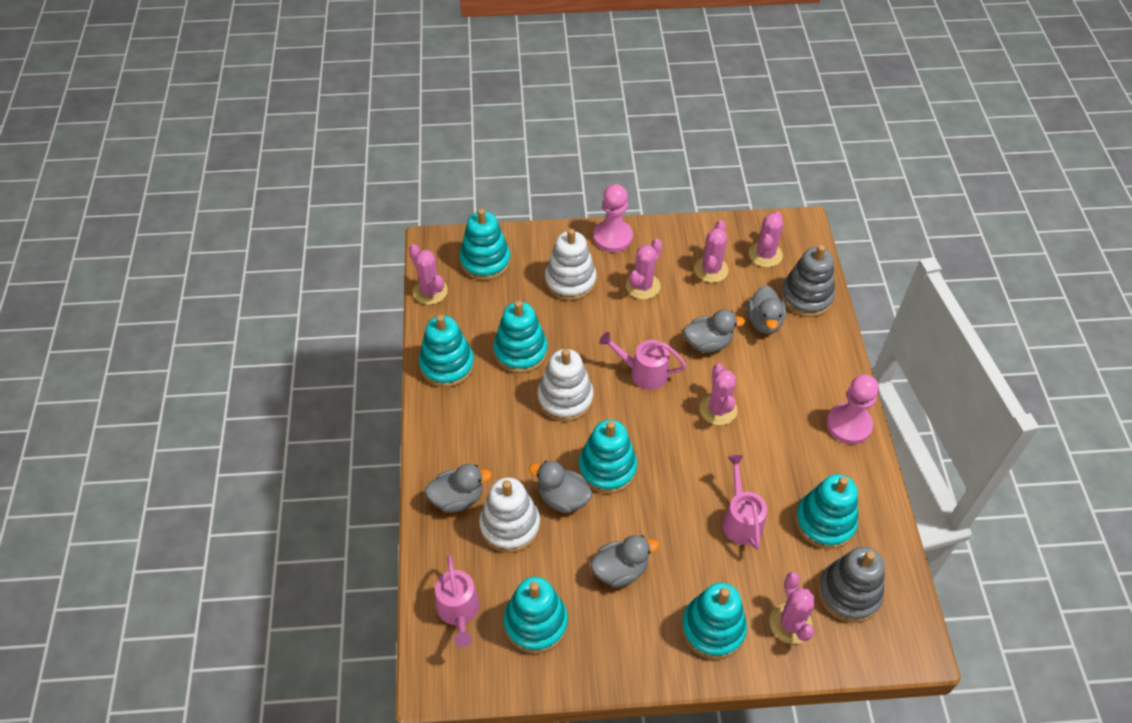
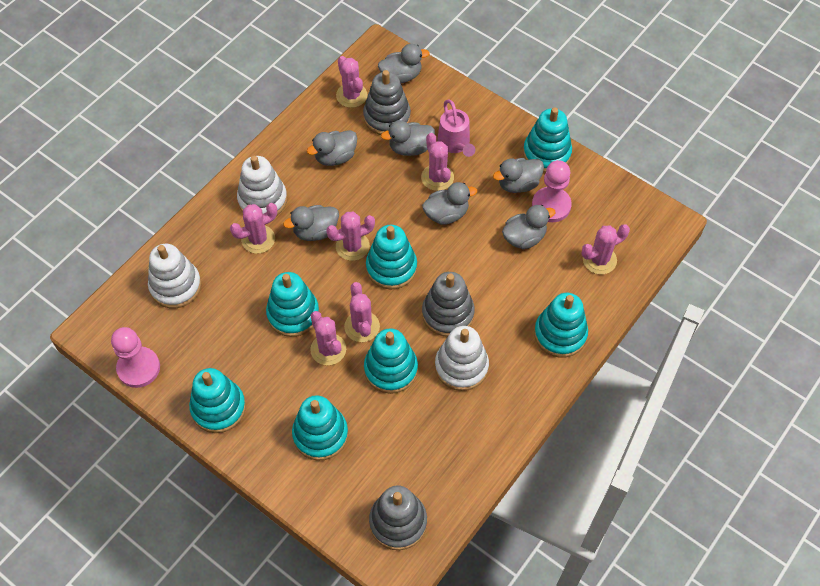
grey duck: 5 -> 7
grey stacking toy: 2 -> 3
pink cactus: 6 -> 7
pink watering can: 3 -> 1

